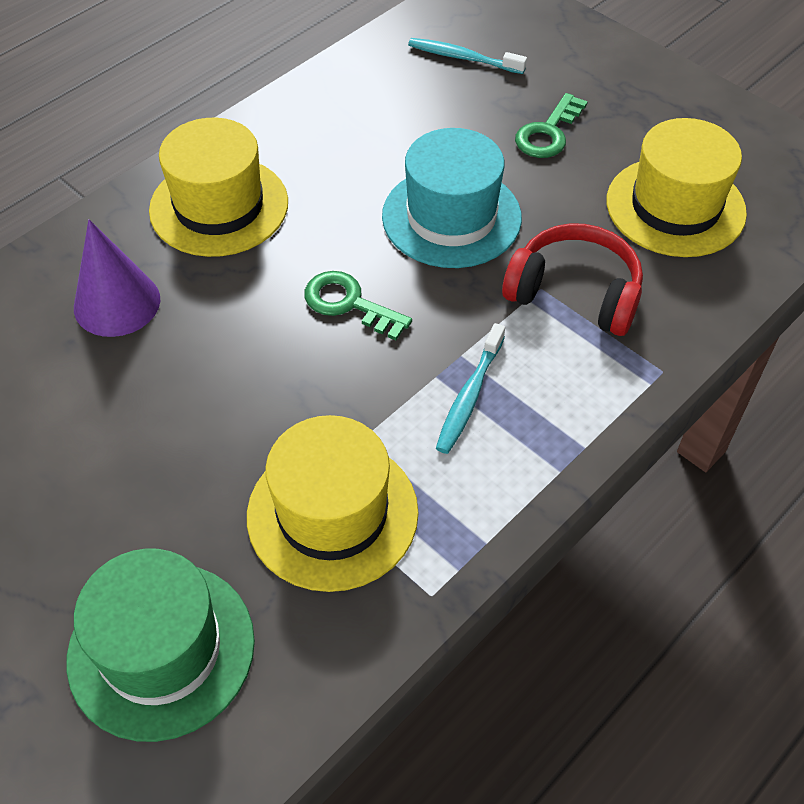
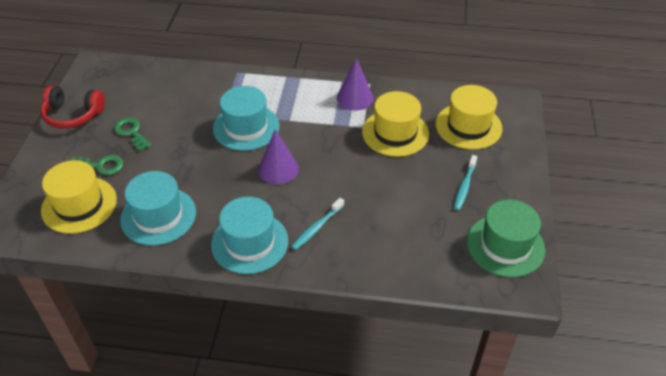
purple cone: 1 -> 2
turquoise hat: 1 -> 3

